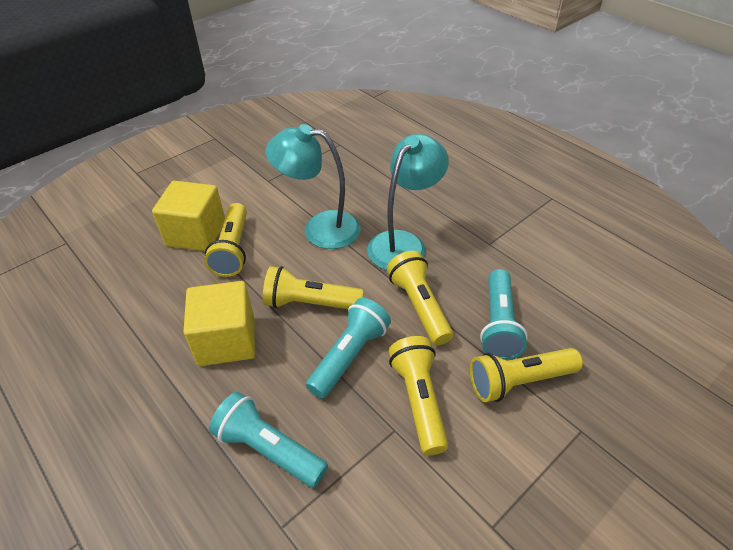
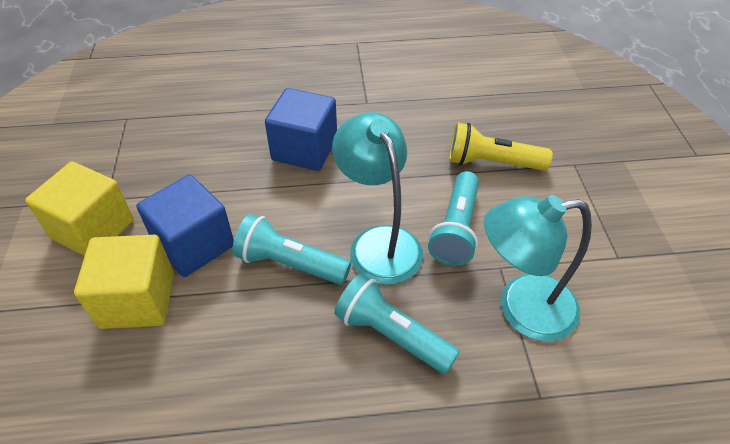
blue cube: 0 -> 2
yellow flashlight: 5 -> 1

